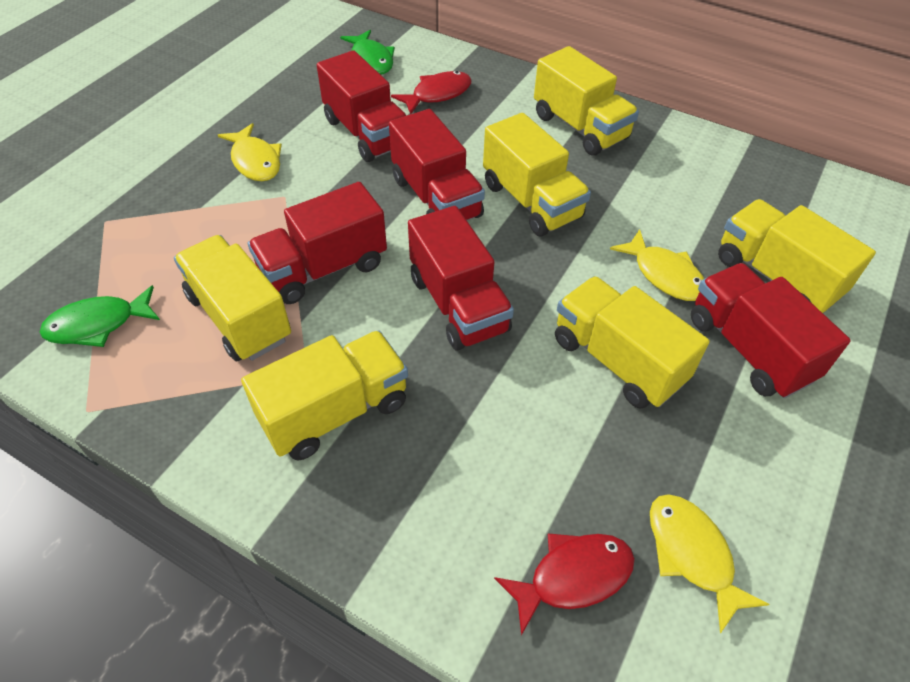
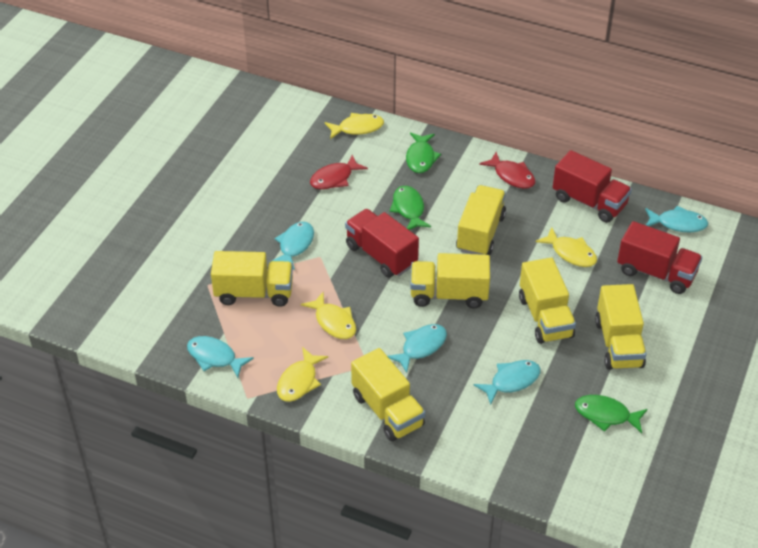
green fish: 2 -> 3
red truck: 5 -> 3
turquoise fish: 0 -> 5
yellow fish: 3 -> 4

